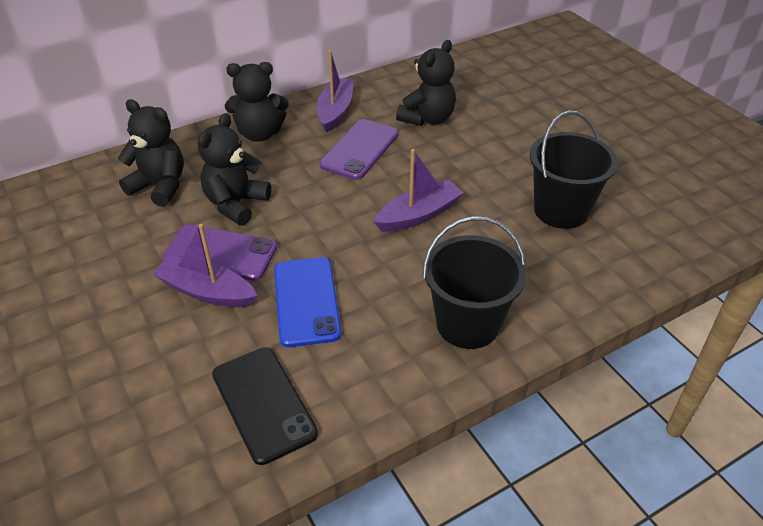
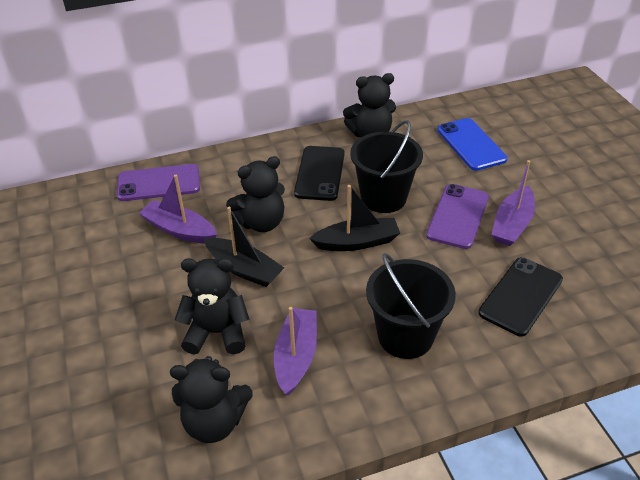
black boat: 0 -> 2
black phone: 1 -> 2

